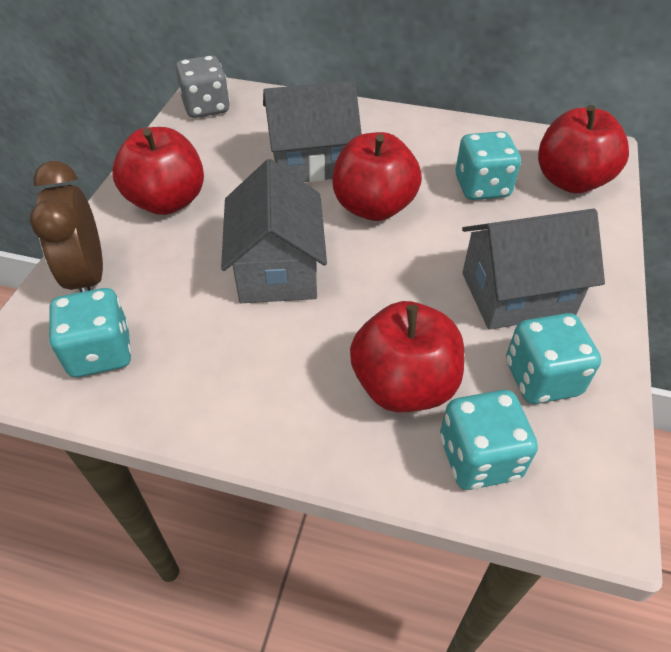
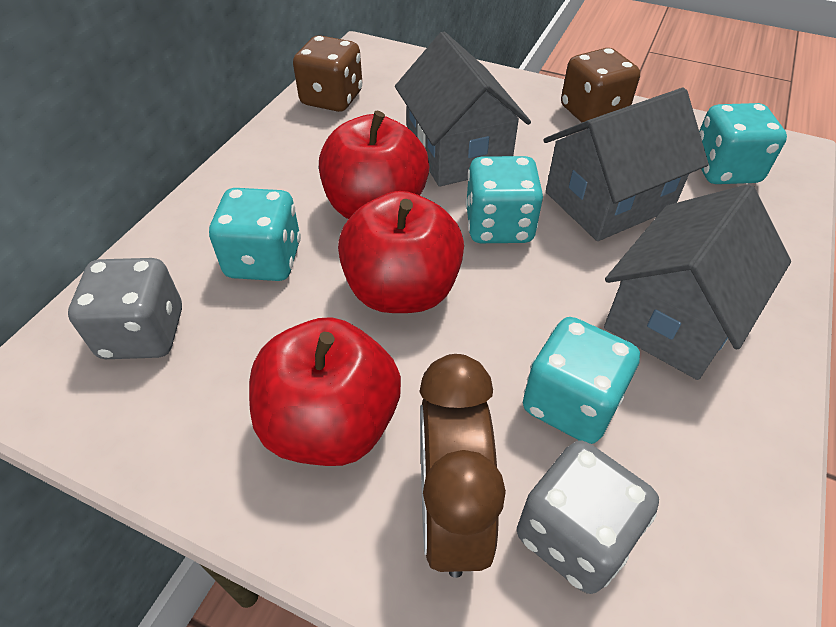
brown dice: 0 -> 2
grey dice: 1 -> 2
red apple: 4 -> 3

